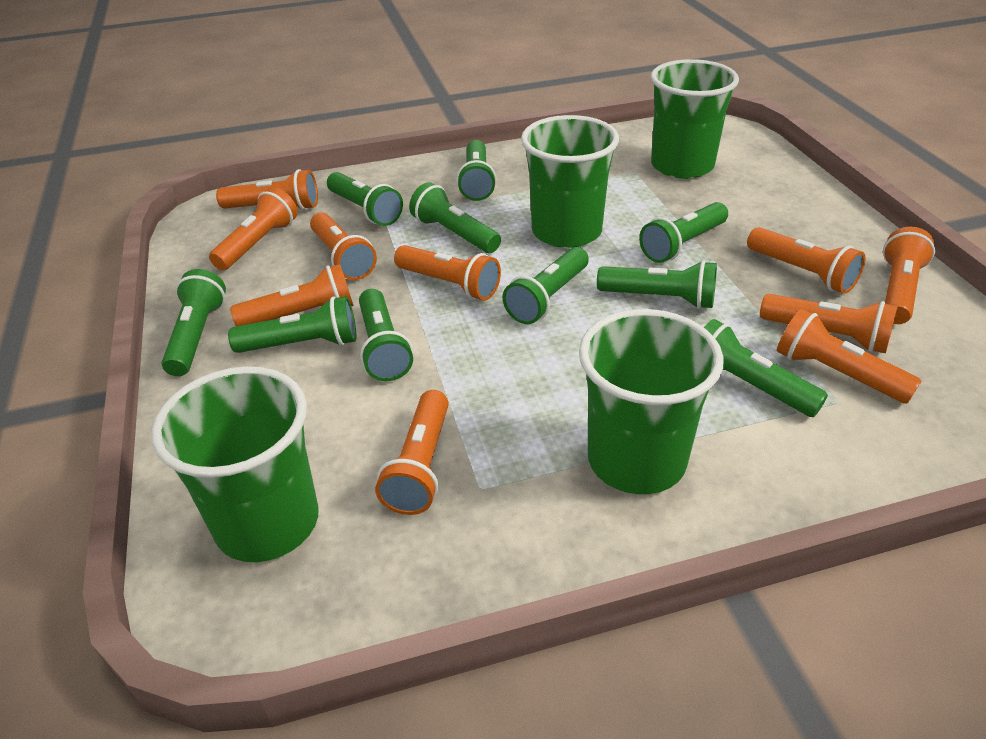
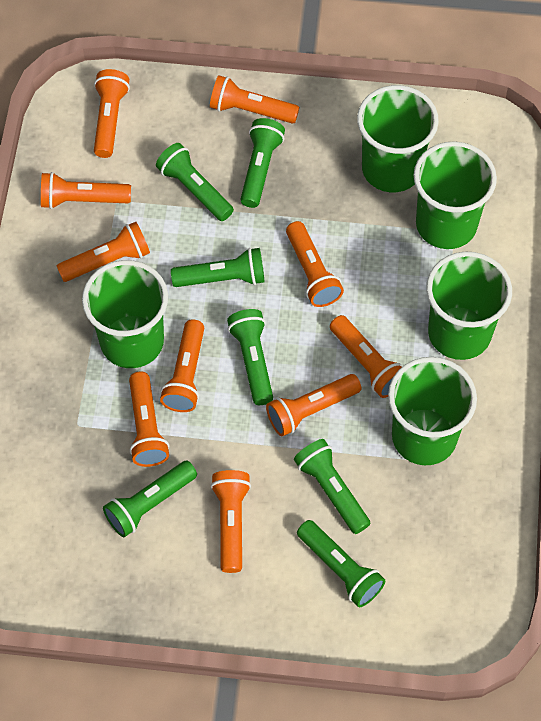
green cup: 4 -> 5
green flashlight: 10 -> 7

